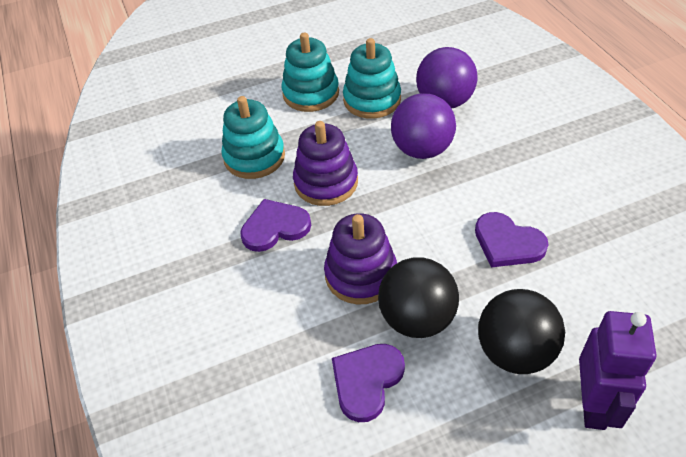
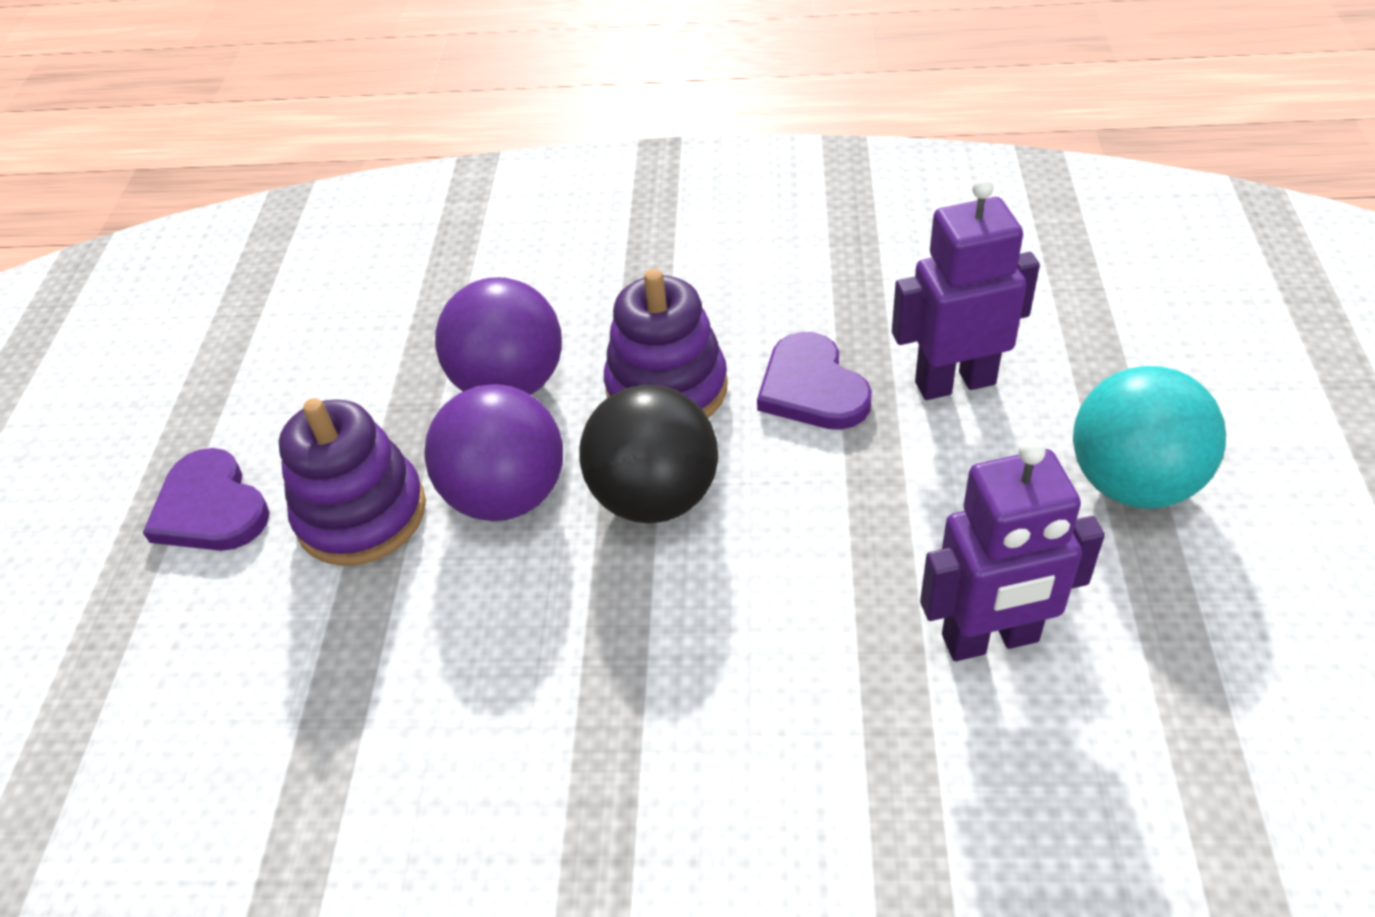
black ball: 2 -> 1
purple heart: 3 -> 2
purple robot: 1 -> 2
turquoise ball: 0 -> 1
turquoise stacking toy: 3 -> 0

